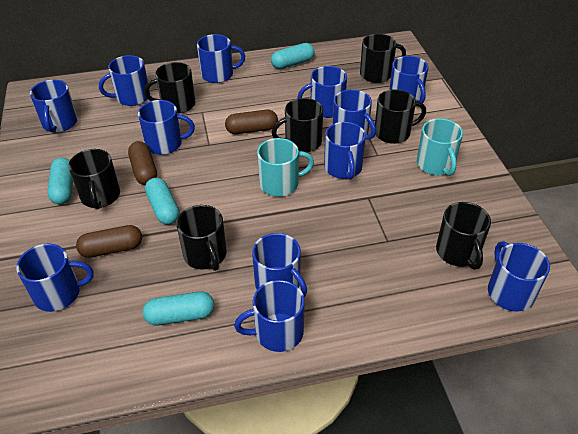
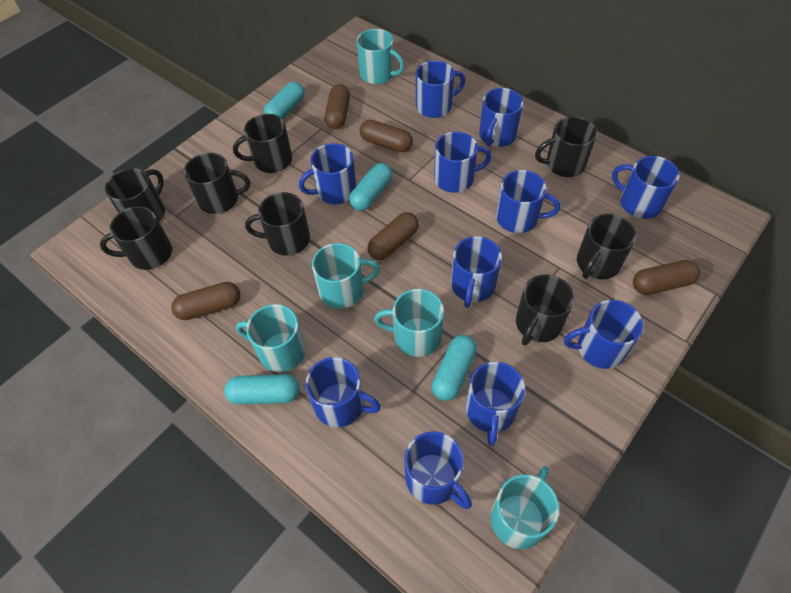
black mug: 7 -> 8
blue mug: 12 -> 11
brown capsule: 3 -> 5
turquoise mug: 2 -> 5

